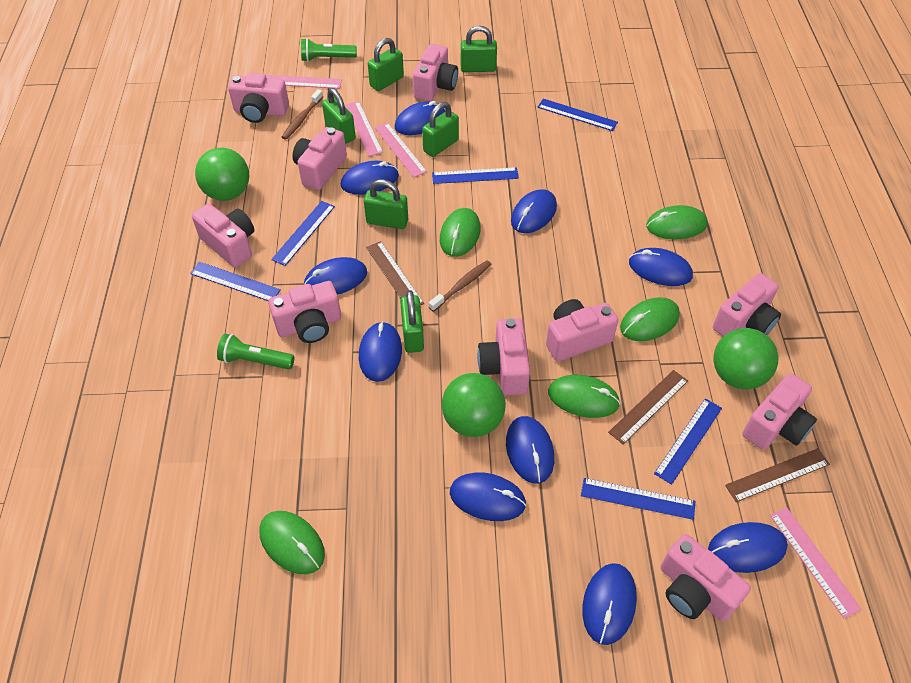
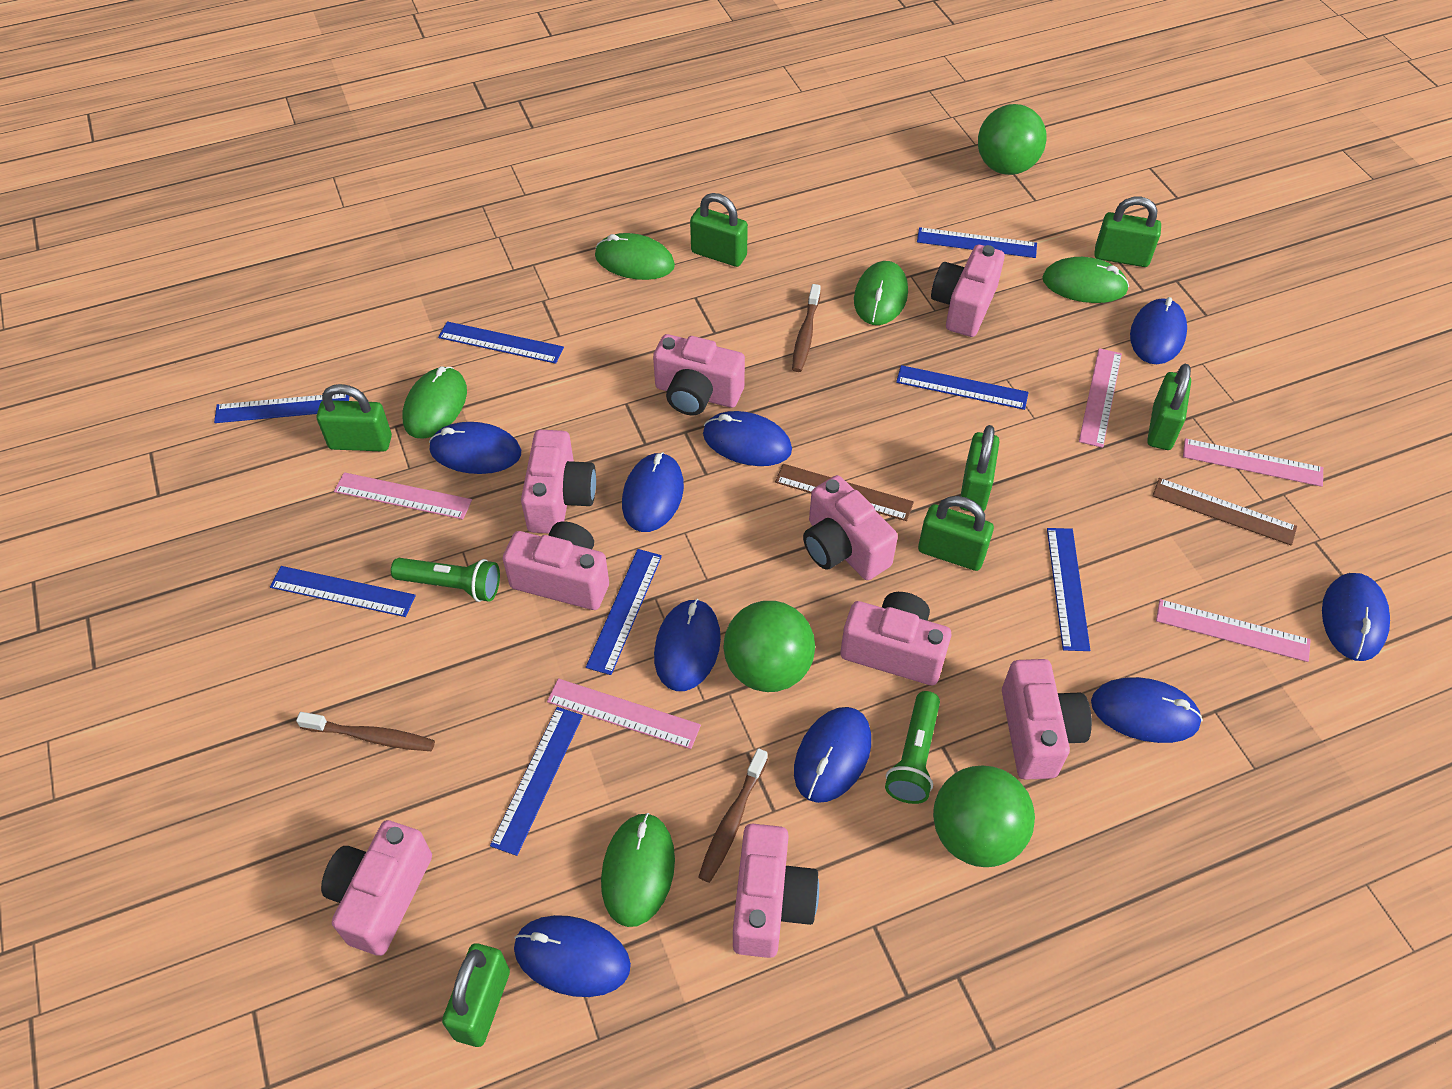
blue mouse: 10 -> 9
blue ruler: 6 -> 8
brown ruler: 3 -> 2
brown toothbrush: 2 -> 3
green padlock: 6 -> 7
pink camera: 10 -> 9
pink ruler: 4 -> 5

